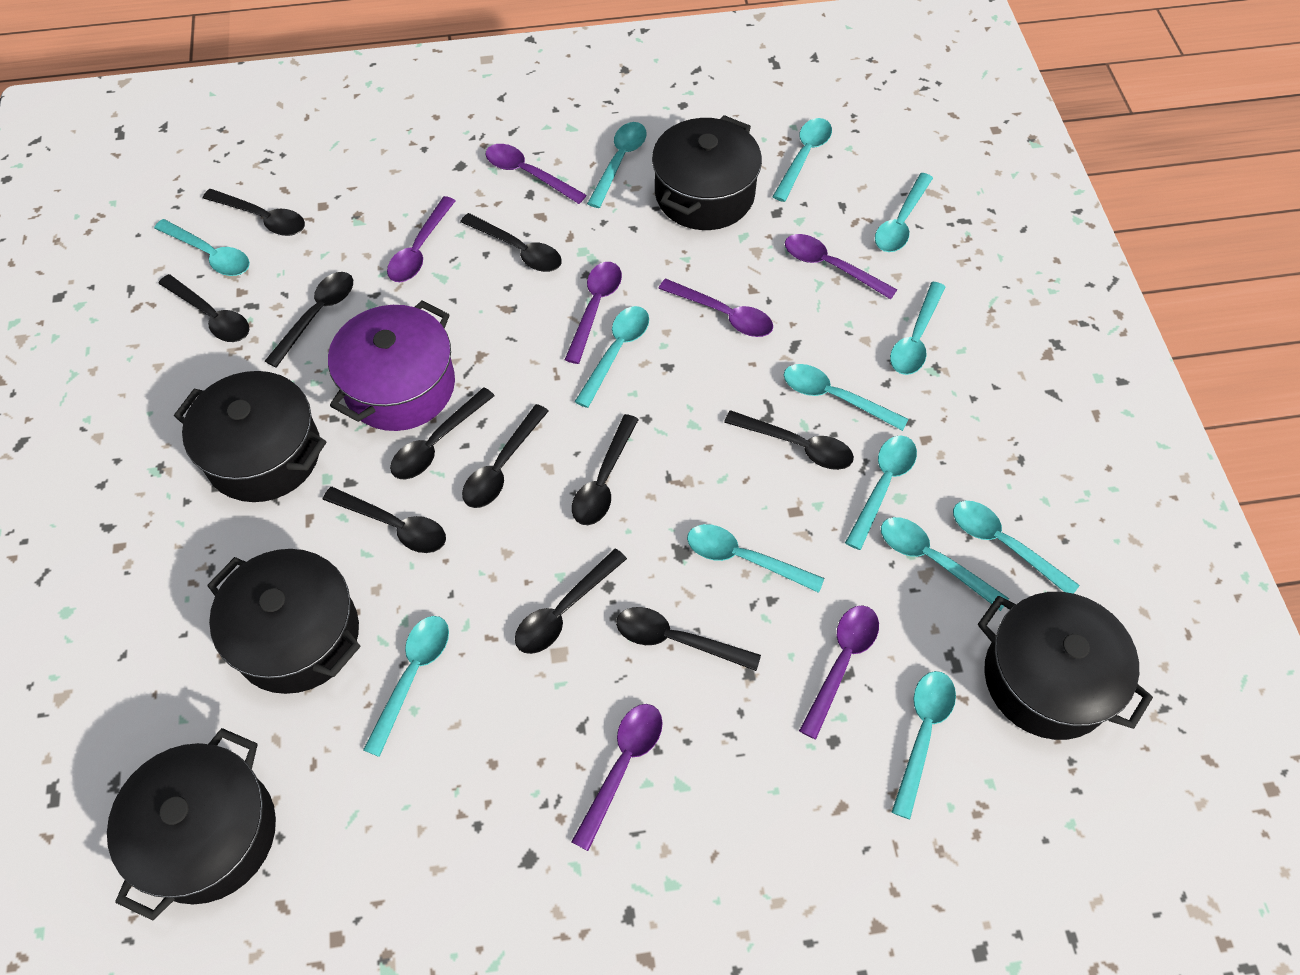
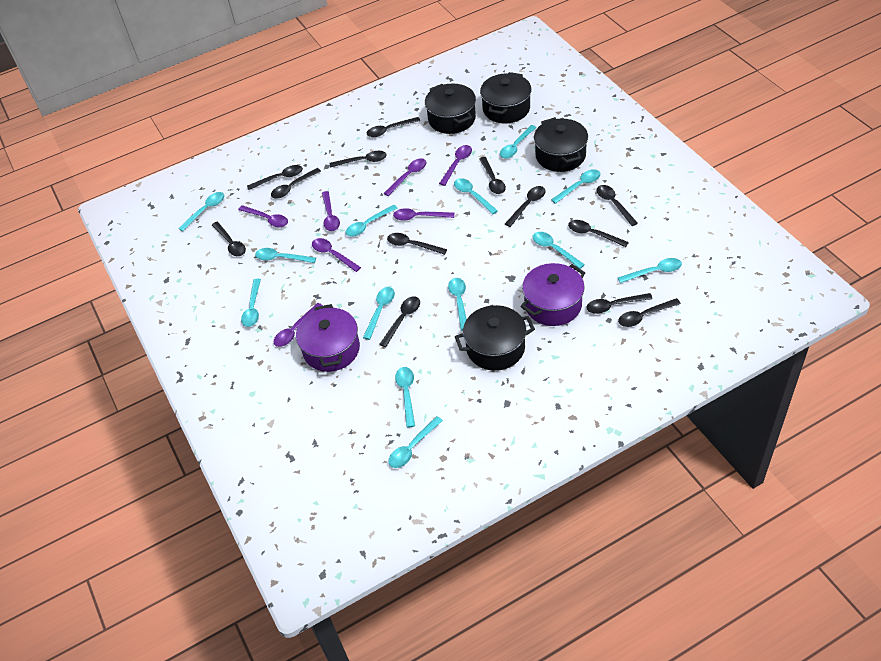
black pot: 5 -> 4
black spoon: 11 -> 13
purple pot: 1 -> 2

